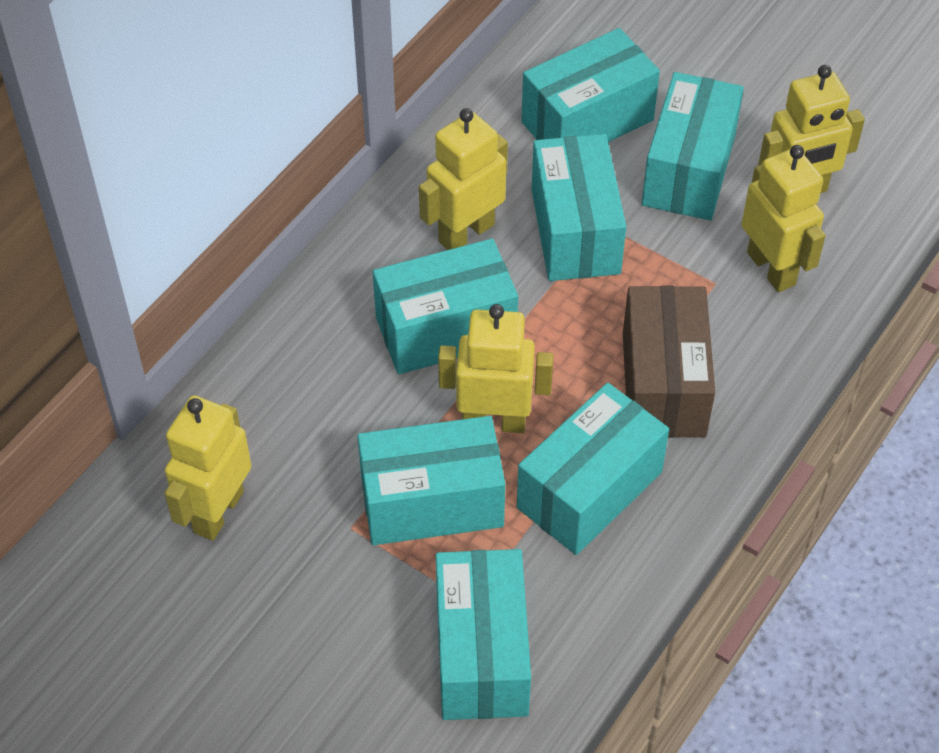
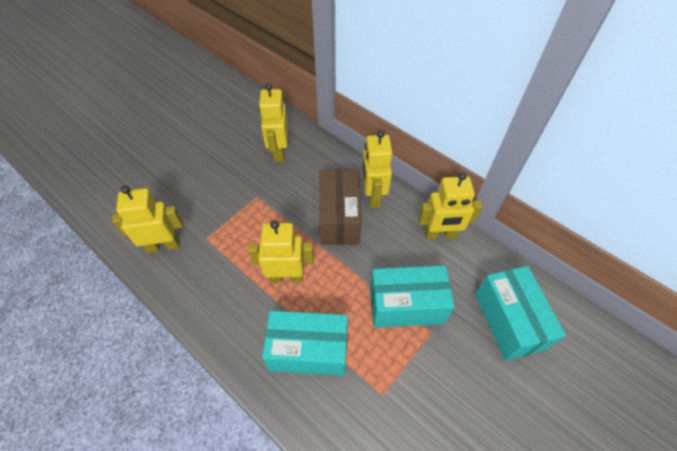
turquoise box: 7 -> 3

